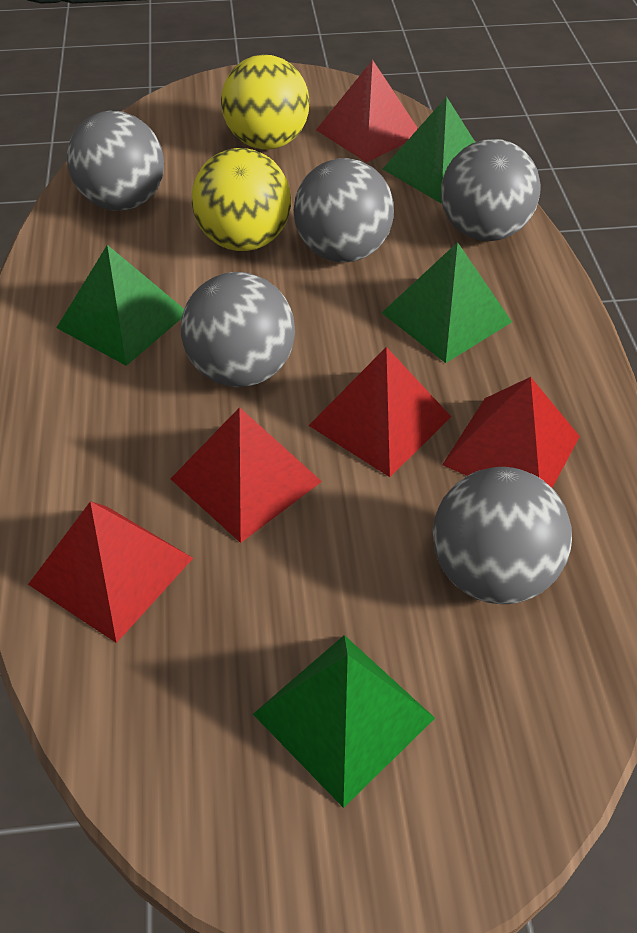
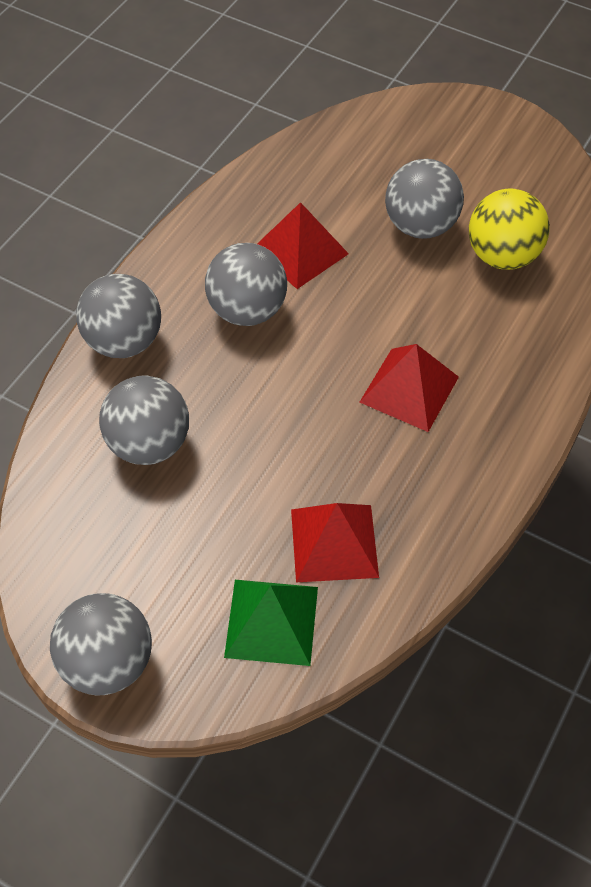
green pyramid: 4 -> 1
red pyramid: 5 -> 3
yellow ball: 2 -> 1

